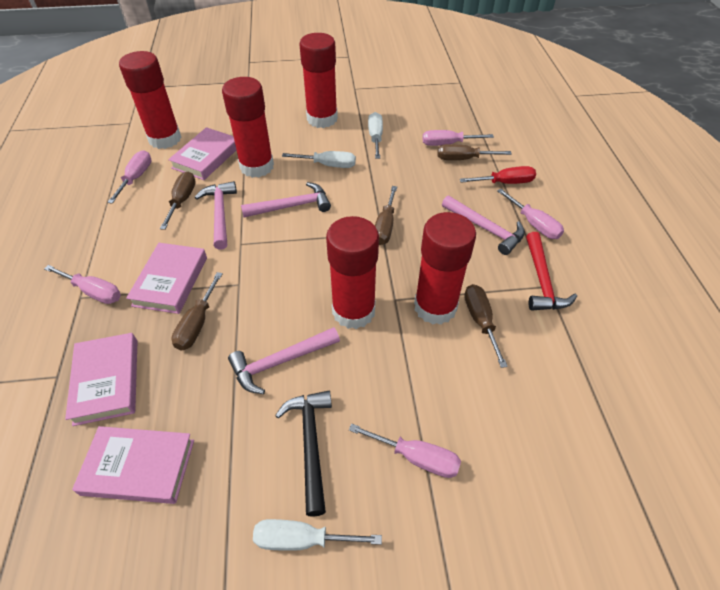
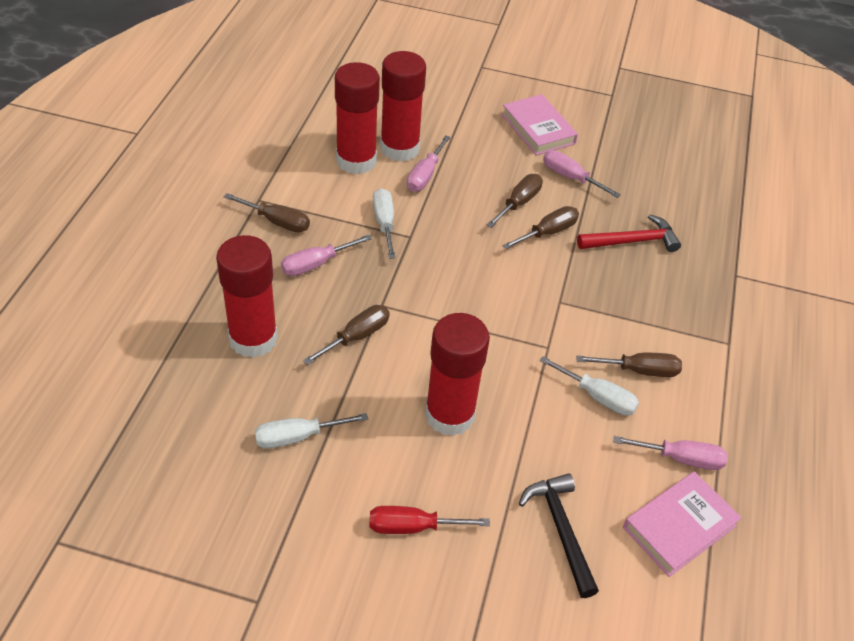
pink book: 4 -> 2
pink hammer: 4 -> 0
pink screwdriver: 5 -> 4
red glue stick: 5 -> 4

